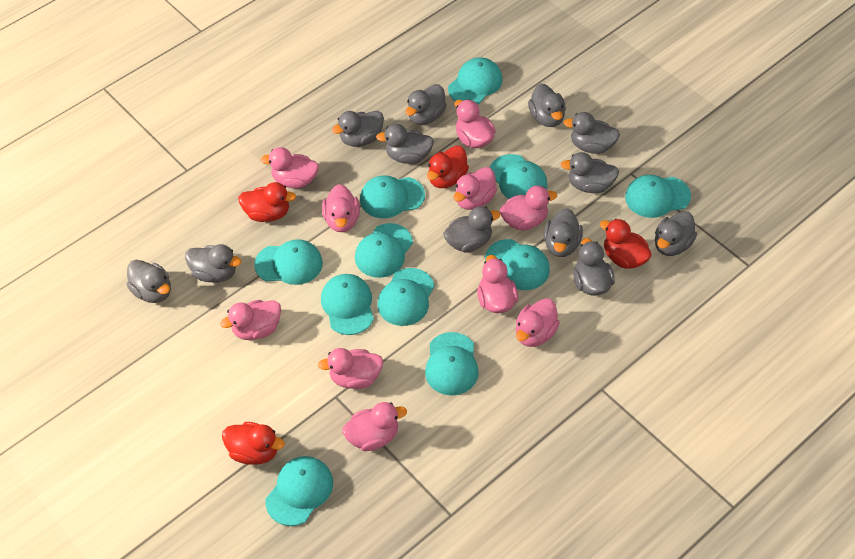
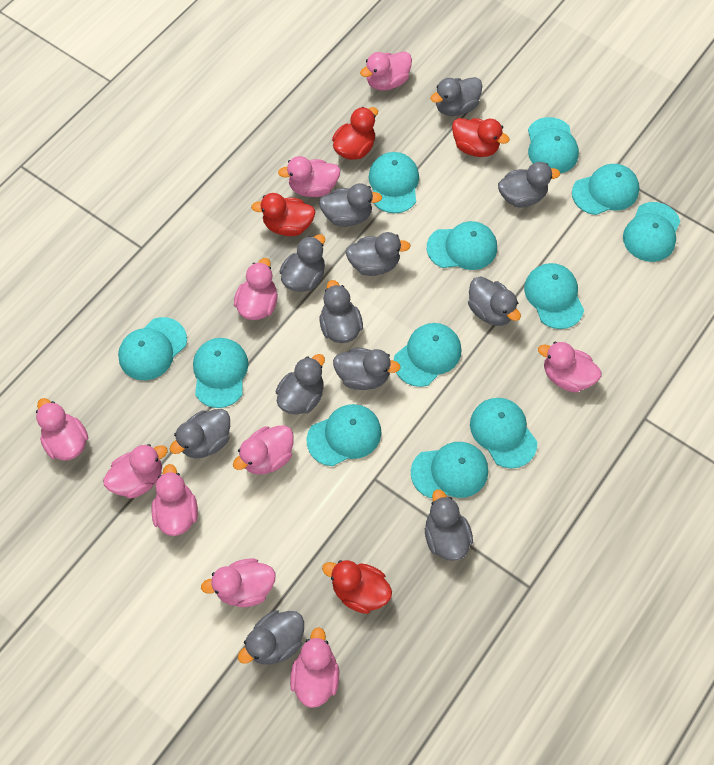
turquoise cap: 11 -> 12

